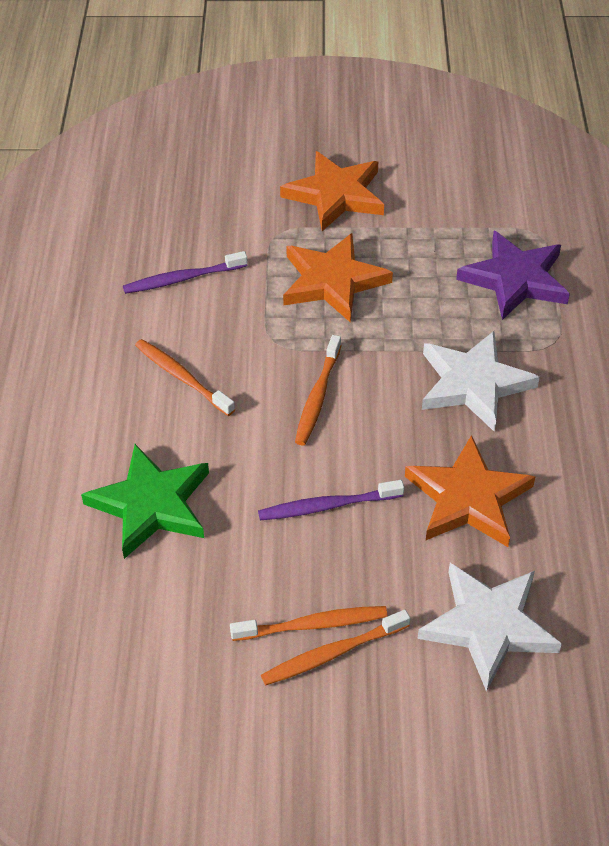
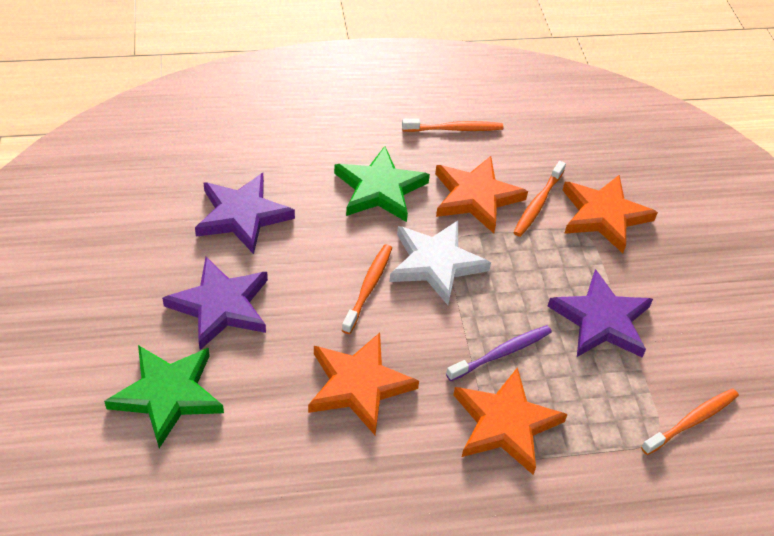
green star: 1 -> 2
orange star: 3 -> 4
purple star: 1 -> 3
purple toothbrush: 2 -> 1
white star: 2 -> 1

